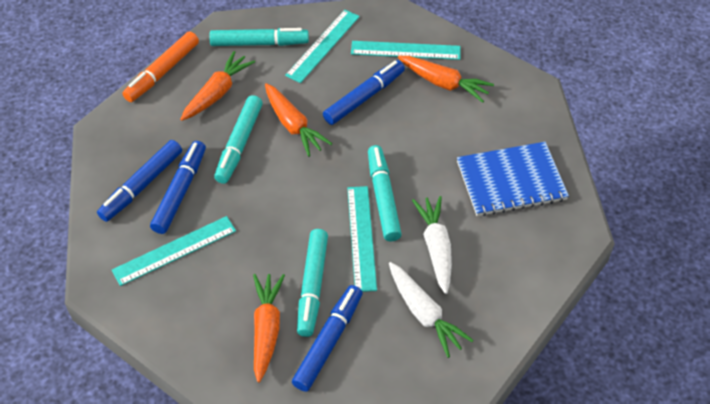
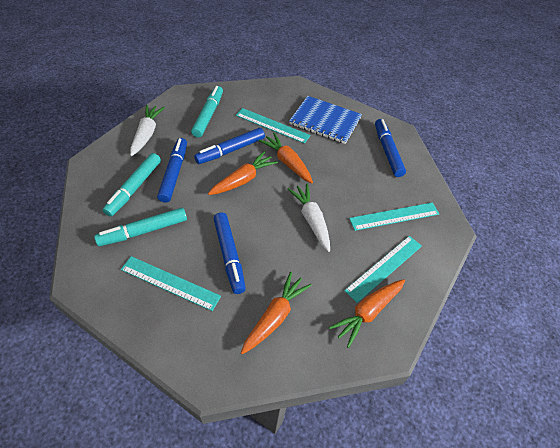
orange marker: 1 -> 0
turquoise marker: 4 -> 3

